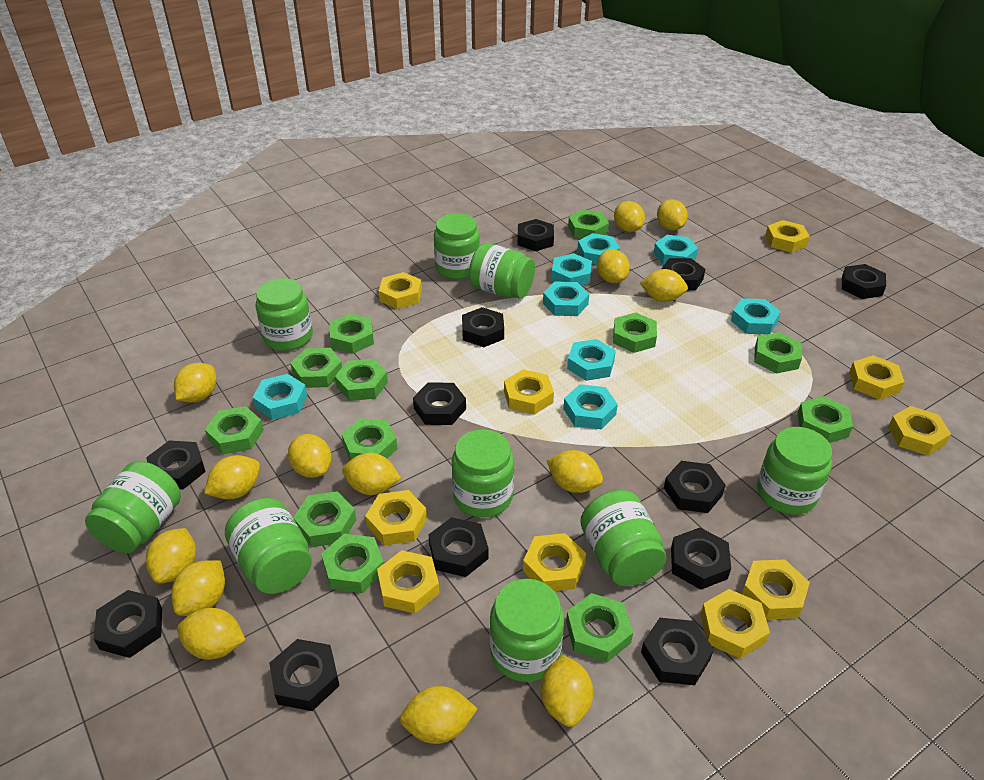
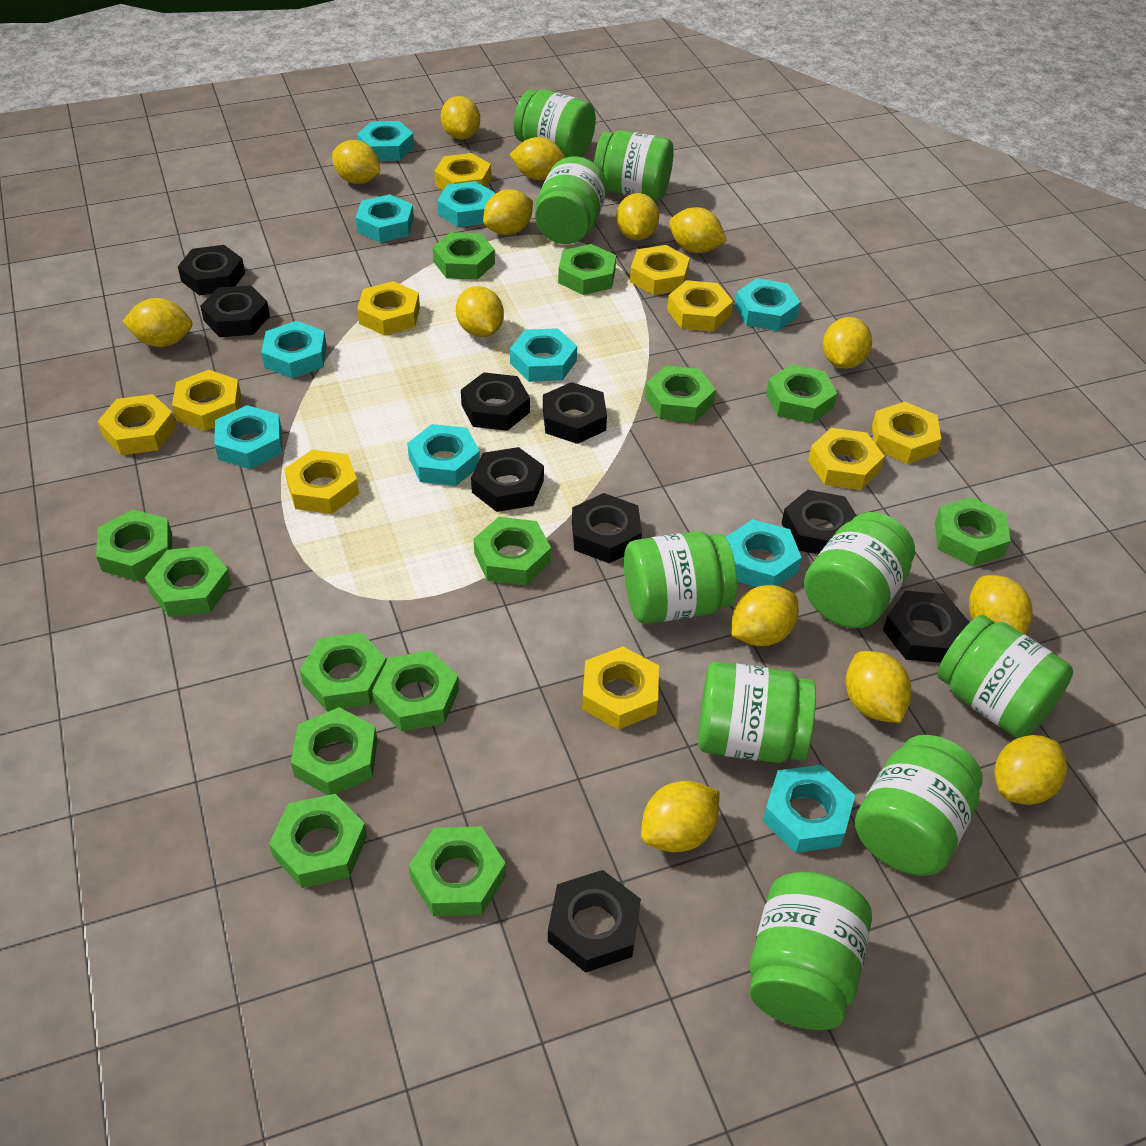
black nut: 12 -> 9
green nut: 12 -> 13
turquoise nut: 8 -> 10

